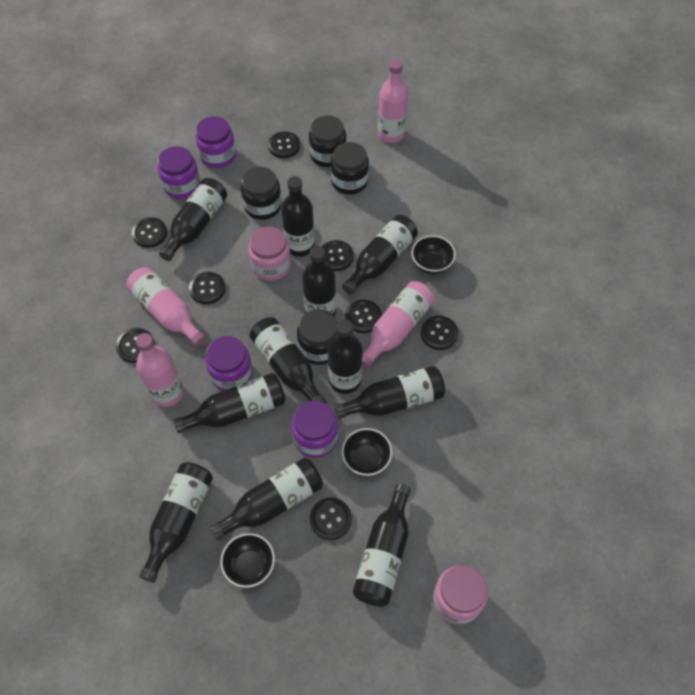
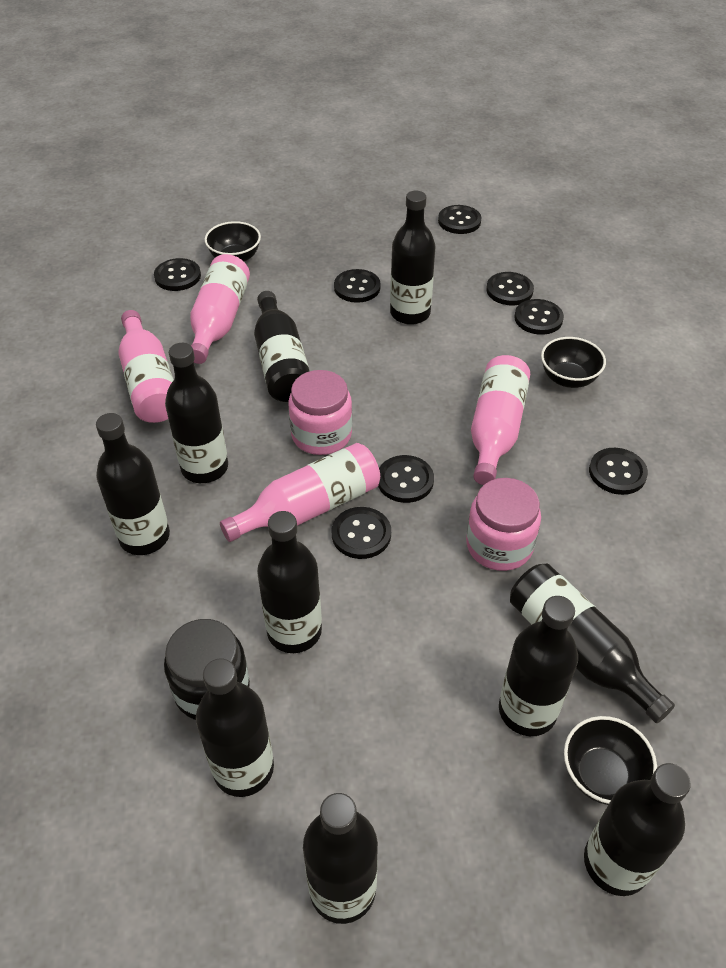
black bottle: 11 -> 10
black jar: 4 -> 1
purple jar: 4 -> 0

